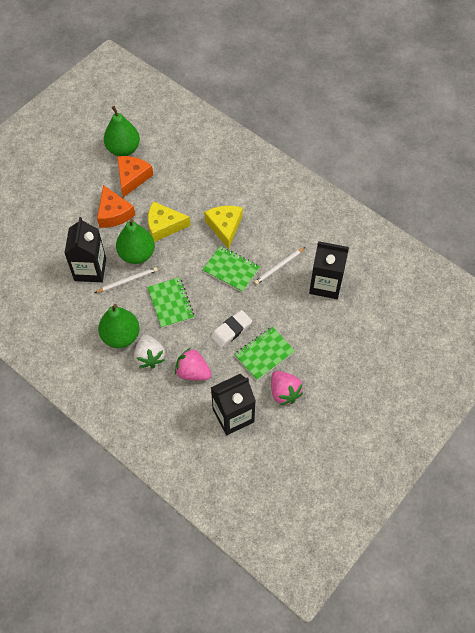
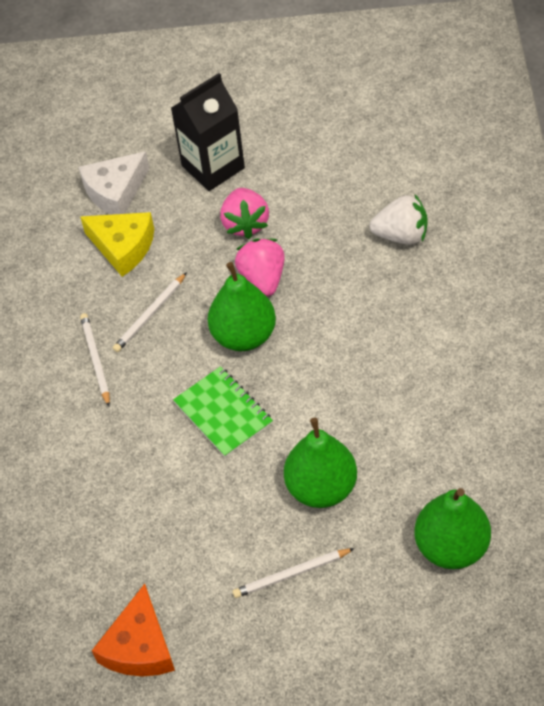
black carton: 3 -> 1
green notebook: 3 -> 1
orange cheese: 2 -> 1
white cheese: 0 -> 1
white eraser: 1 -> 0
white pencil: 2 -> 3
yellow cheese: 2 -> 1

